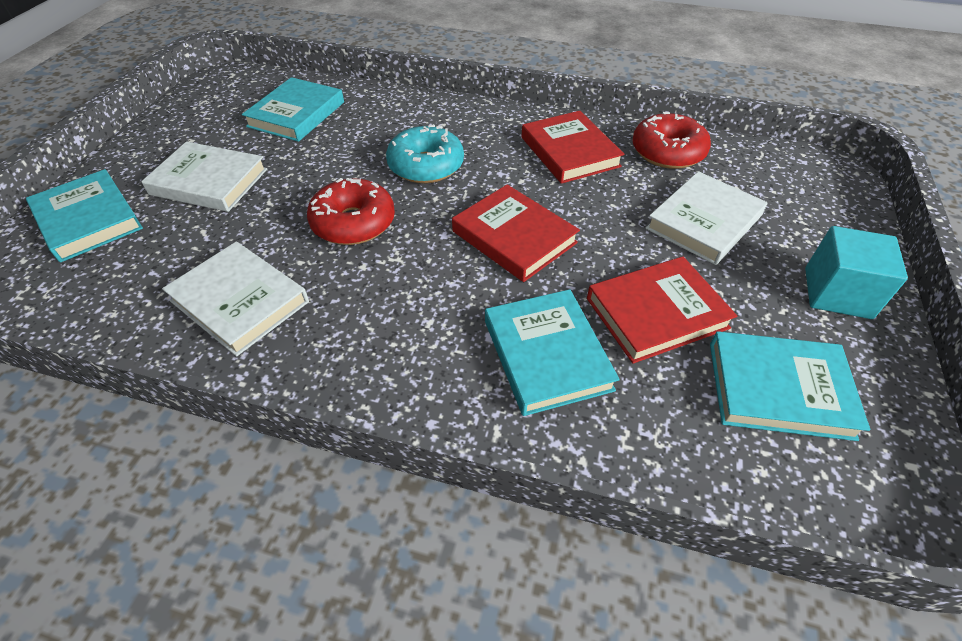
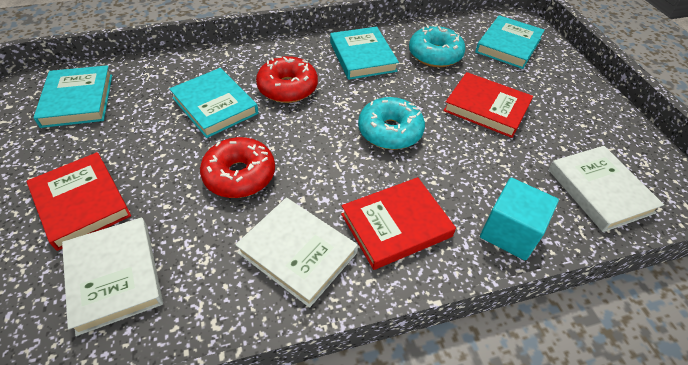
turquoise donut: 1 -> 2

